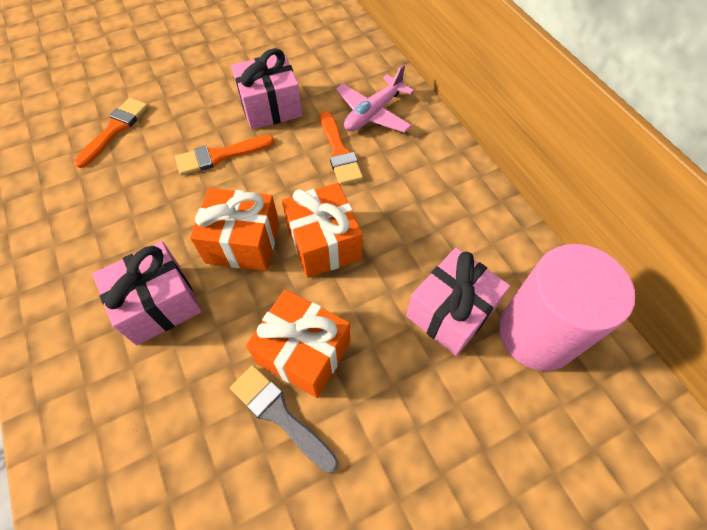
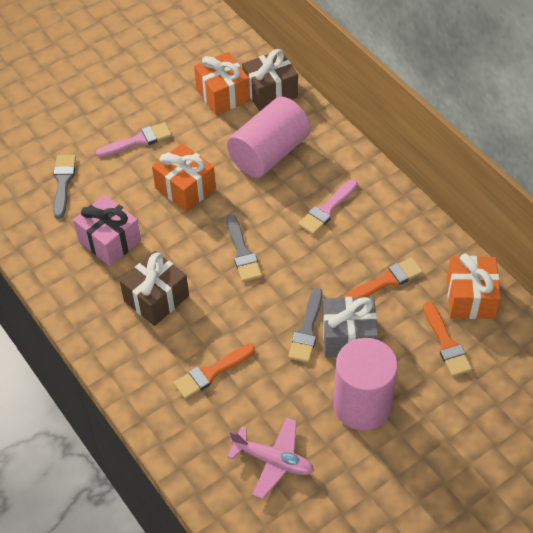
brown gift: 0 -> 2
grey brush: 1 -> 3
grey gift: 0 -> 1
pink brush: 0 -> 2
pink cylinder: 1 -> 2
pink gift: 3 -> 1

